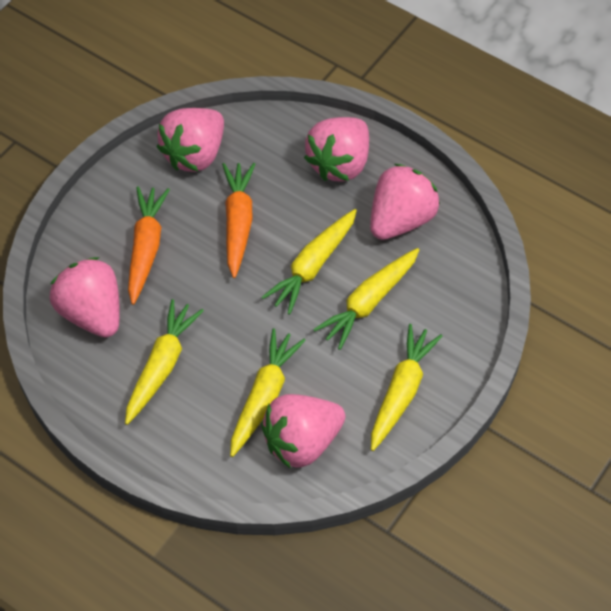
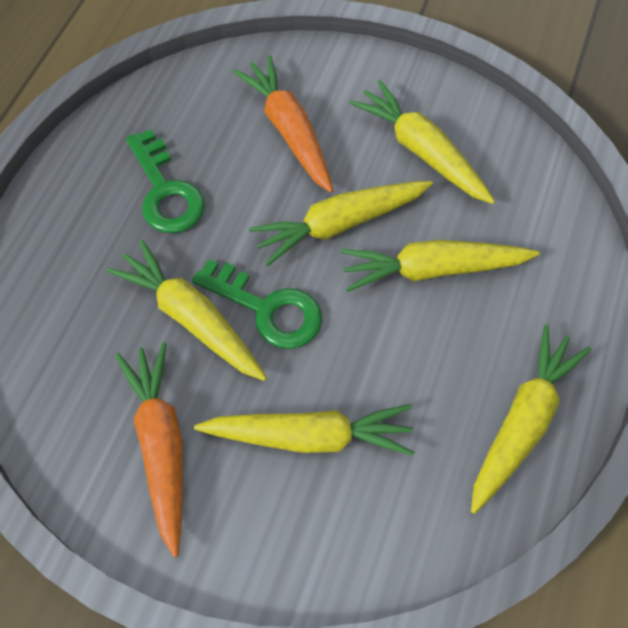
green key: 0 -> 2
pink strawberry: 5 -> 0
yellow carrot: 5 -> 6

